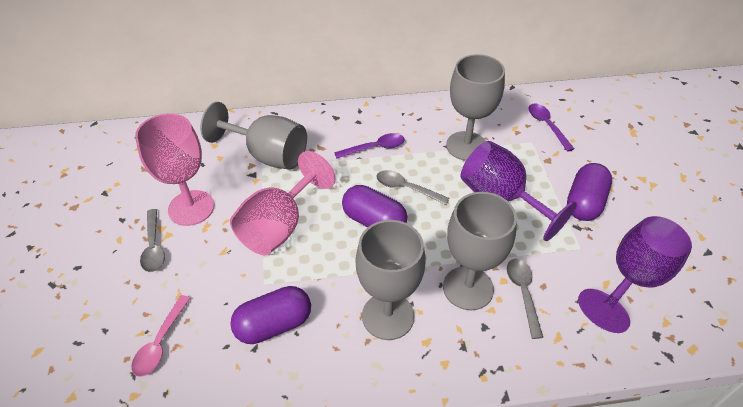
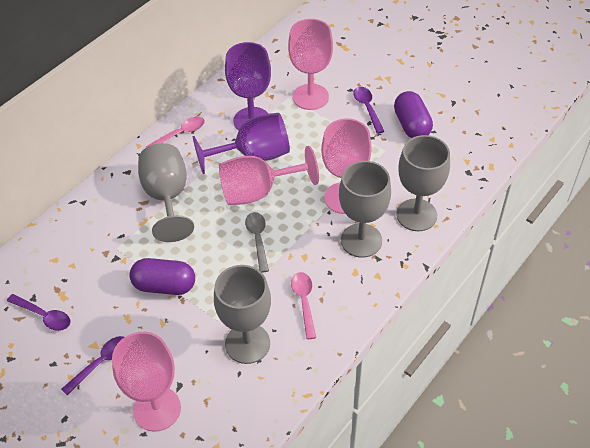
grey spoon: 3 -> 1
pink goblet: 2 -> 4
pink spoon: 1 -> 2
purple capsule: 3 -> 2
purple spoon: 2 -> 3

